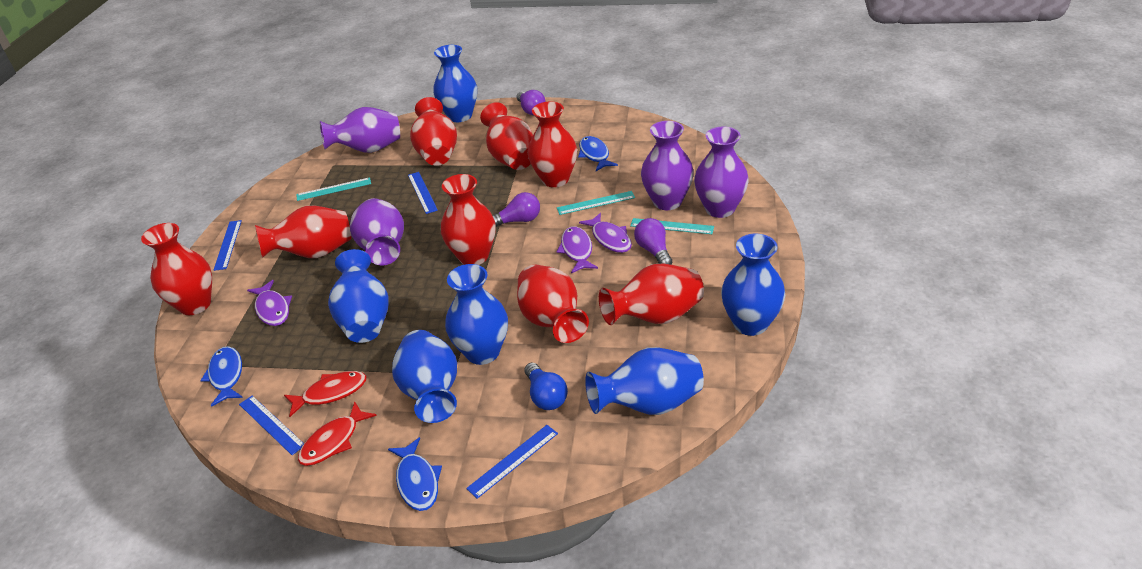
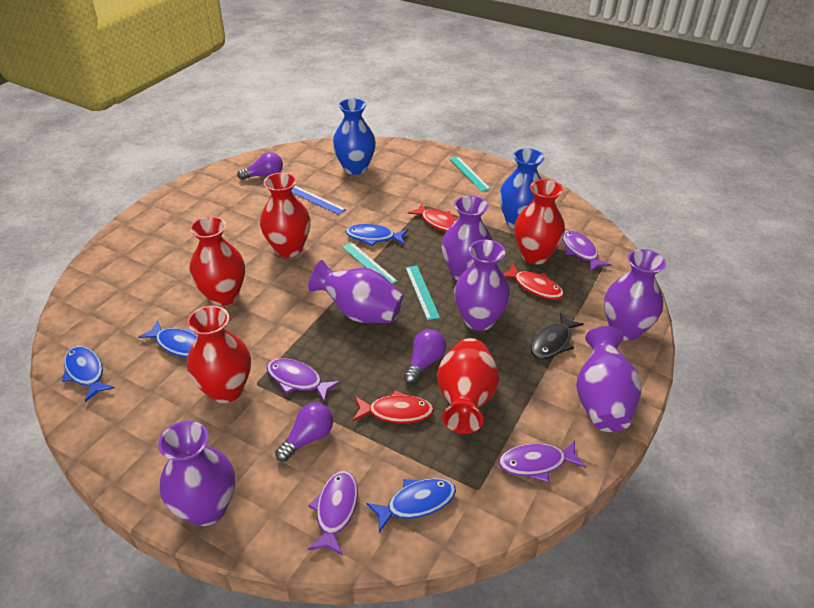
black fish: 0 -> 1
blue fish: 3 -> 4
blue light bulb: 1 -> 0
blue ruler: 4 -> 1
blue vase: 6 -> 2
purple fish: 3 -> 4
purple vase: 4 -> 6
red fish: 2 -> 3
red vase: 8 -> 5

